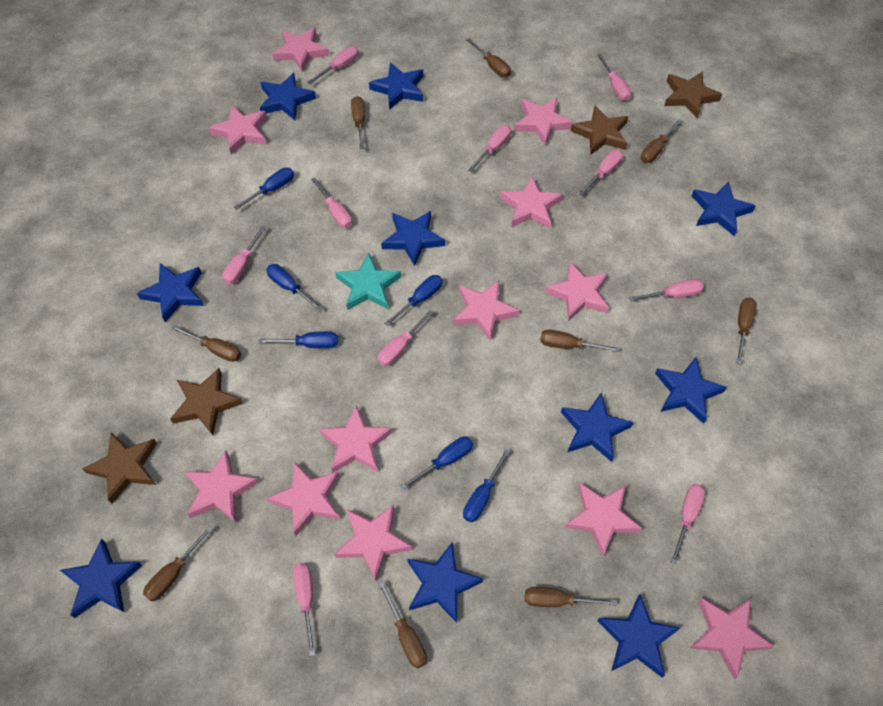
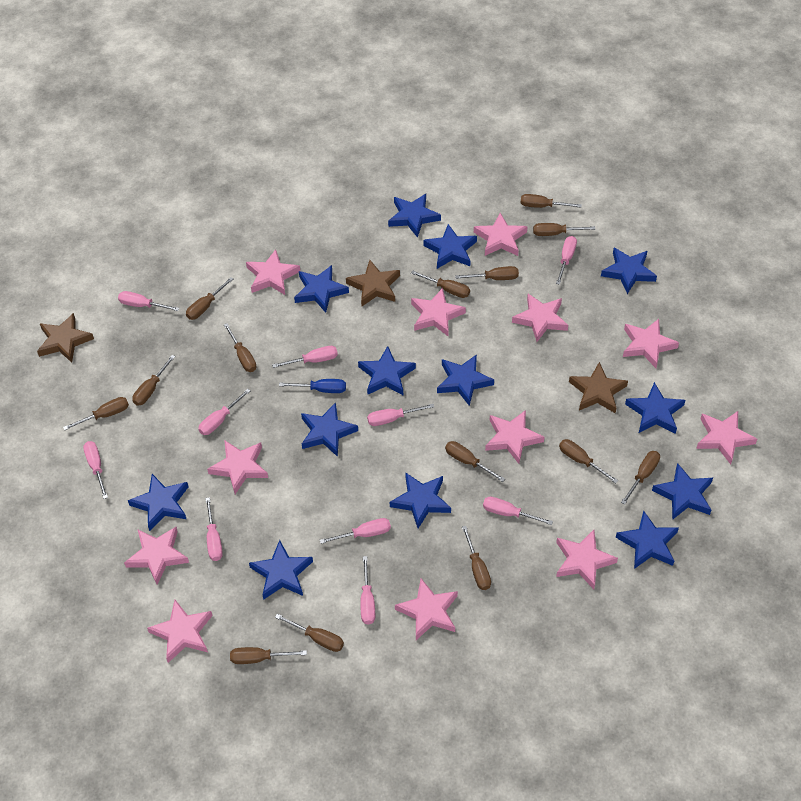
blue screwdriver: 6 -> 1
blue star: 10 -> 13
brown screwdriver: 9 -> 14
brown star: 4 -> 3
turquoise star: 1 -> 0

